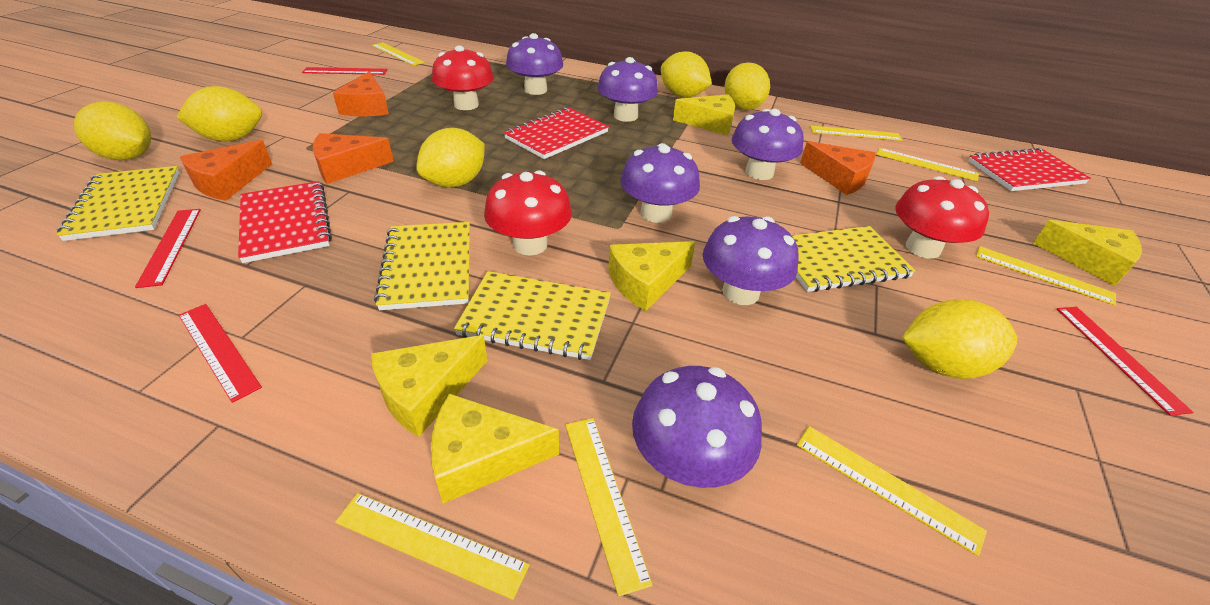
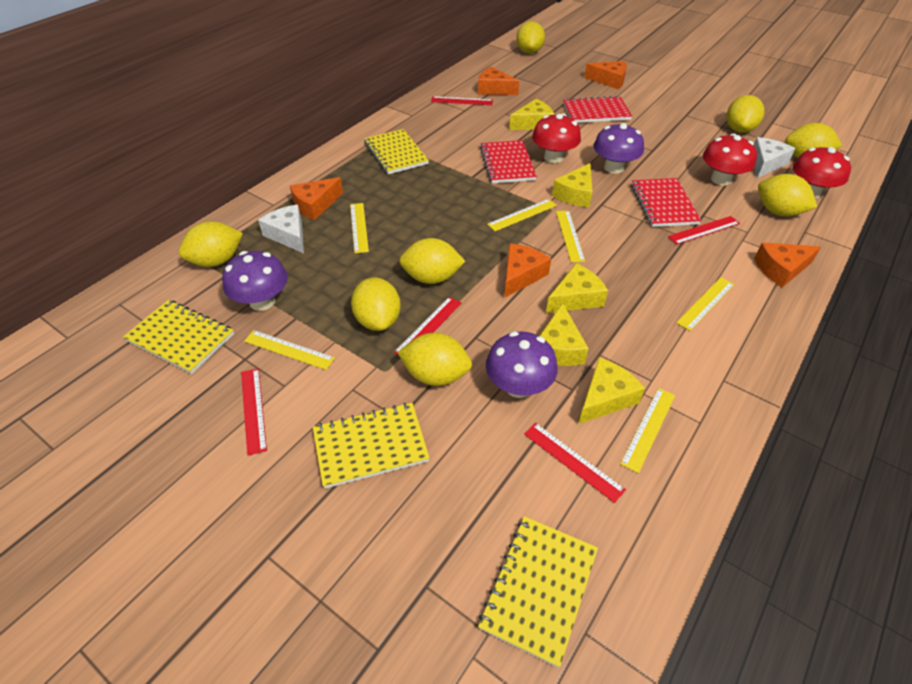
orange cheese: 4 -> 5
purple mushroom: 6 -> 3
red ruler: 4 -> 5
white cheese: 0 -> 2
yellow lemon: 6 -> 8
yellow ruler: 7 -> 6

